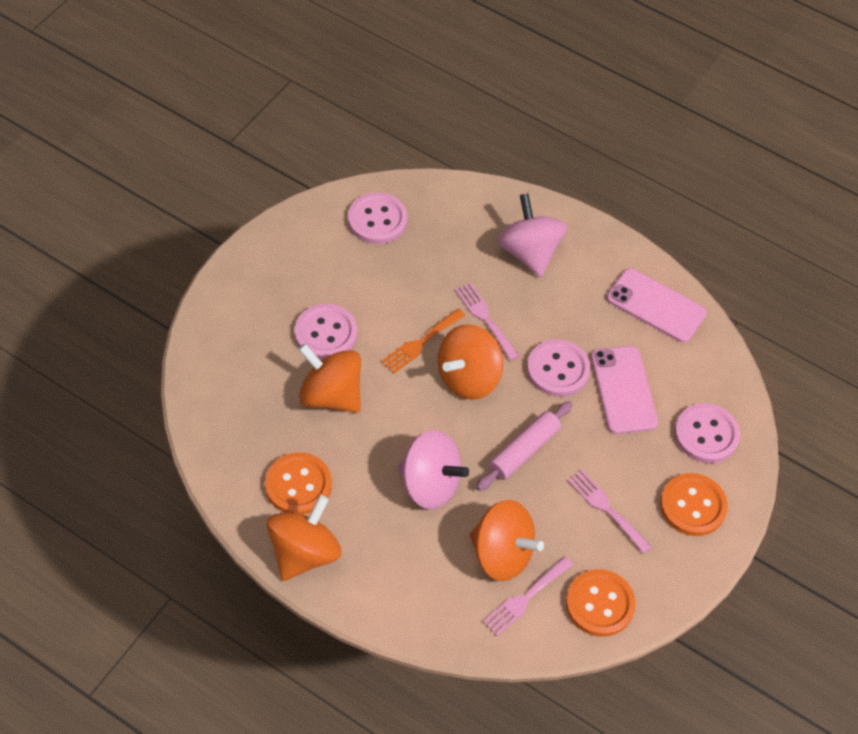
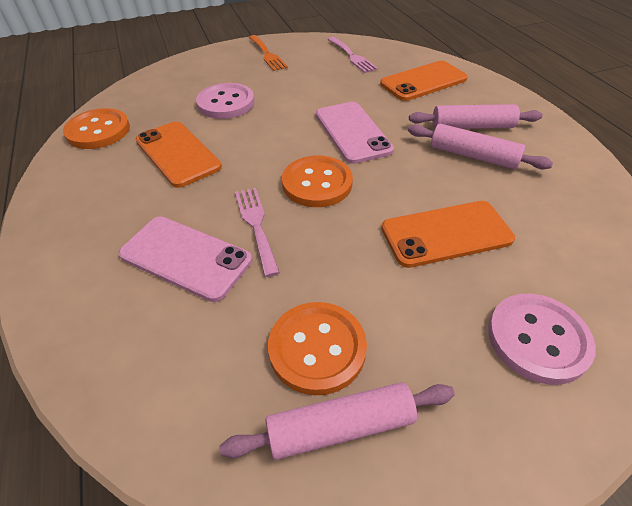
orange phone: 0 -> 3
orange spinning top: 4 -> 0
pink button: 4 -> 2
pink fork: 3 -> 2
pink rolling pin: 1 -> 3
pink spinning top: 2 -> 0

